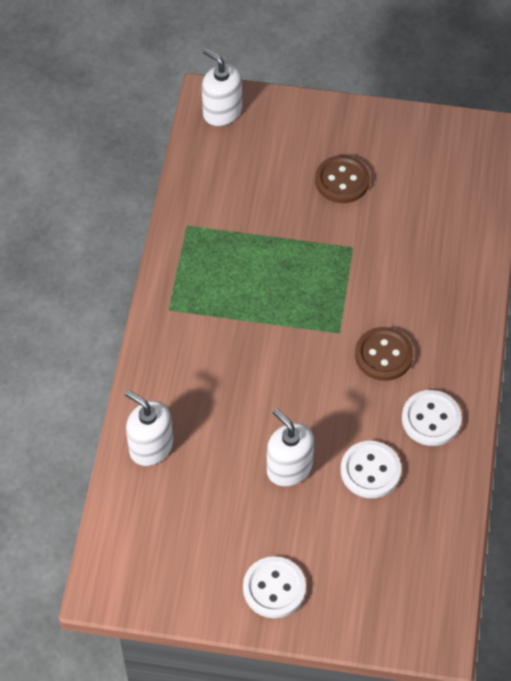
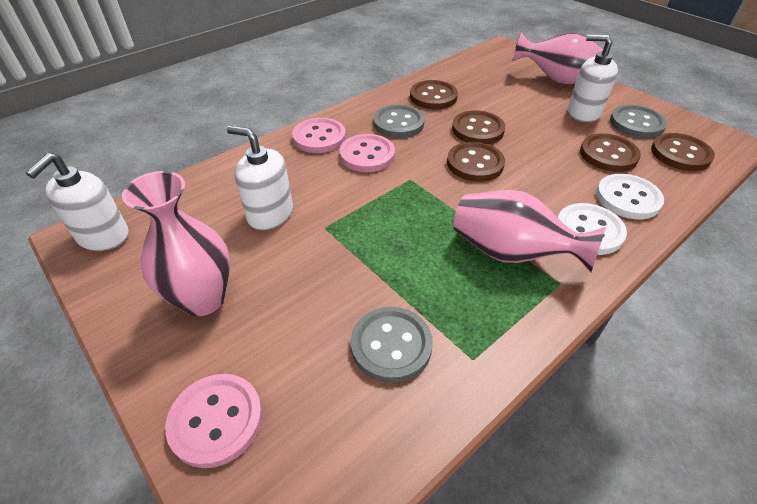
brown button: 2 -> 5
grey button: 0 -> 3
pink button: 0 -> 3
pink vase: 0 -> 3
white button: 3 -> 2

